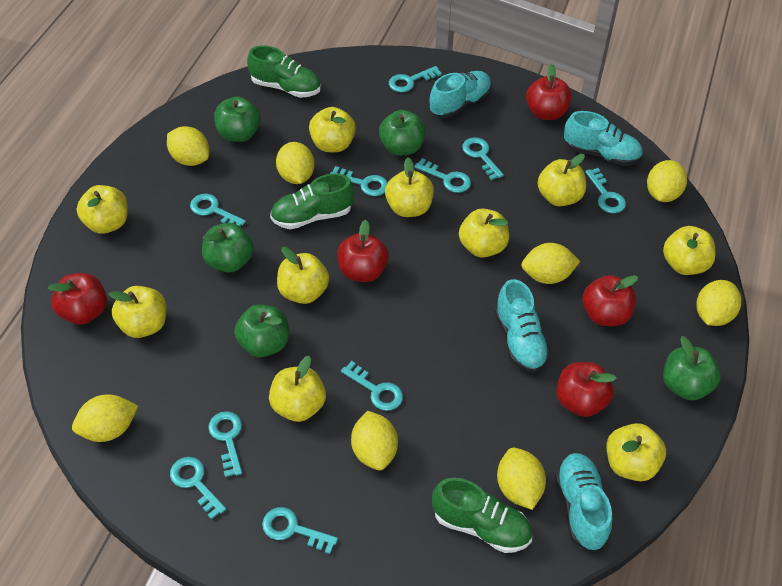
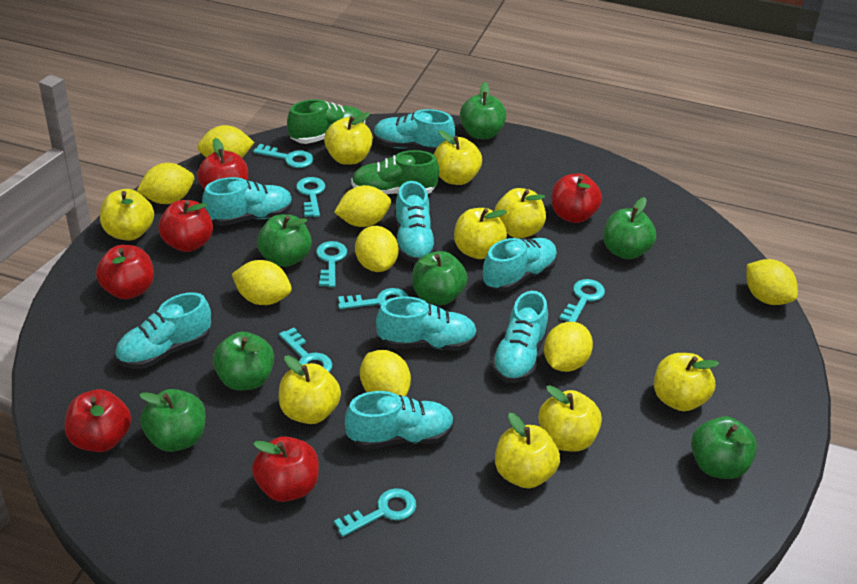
green apple: 5 -> 7
green shoe: 3 -> 2
red apple: 5 -> 6
turquoise key: 10 -> 7
turquoise shoe: 4 -> 8
yellow apple: 10 -> 9

